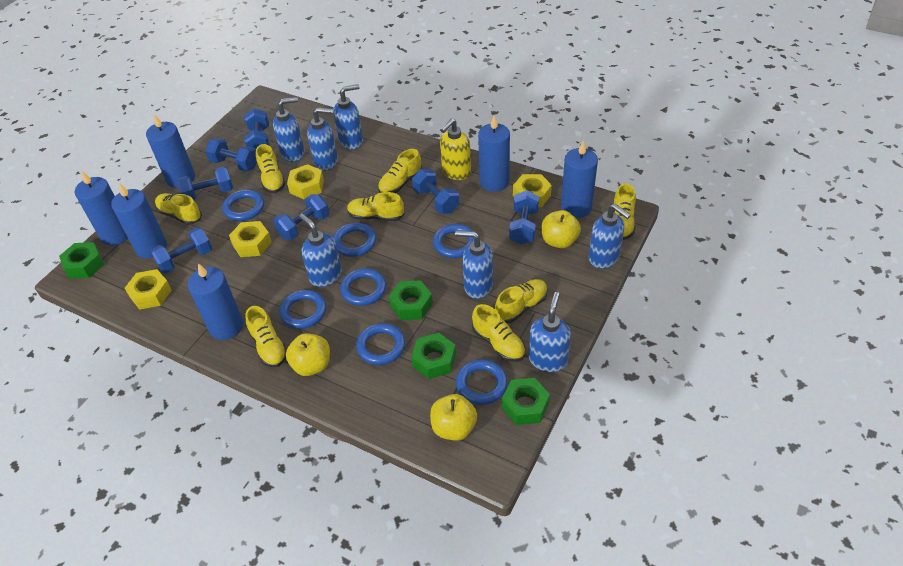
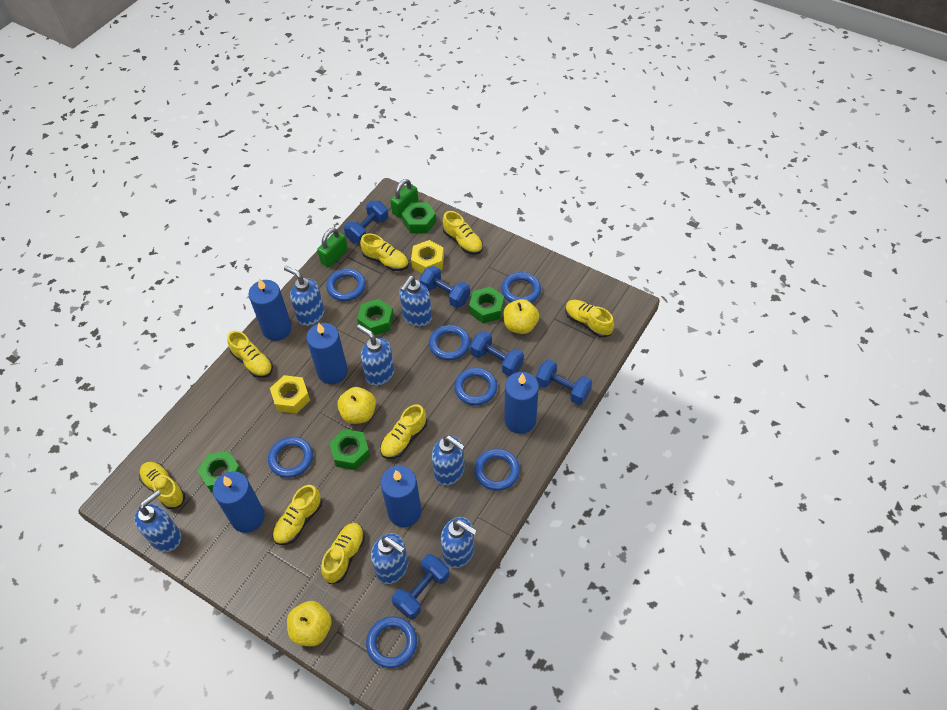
blue candle: 6 -> 5
blue dumbbell: 7 -> 5
green nut: 4 -> 5
green padlock: 0 -> 2
yellow nut: 4 -> 2
yellow soap dispenser: 1 -> 0

